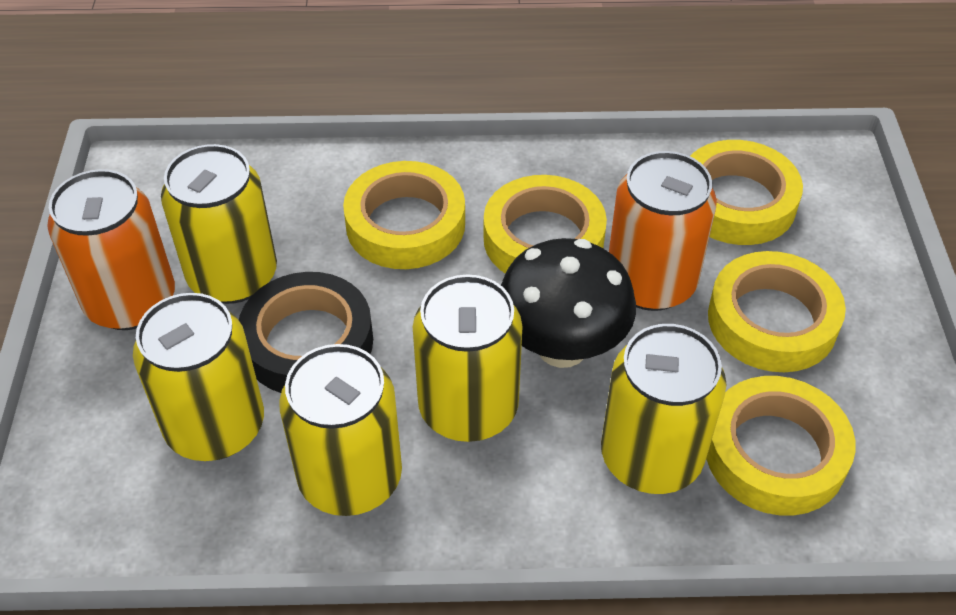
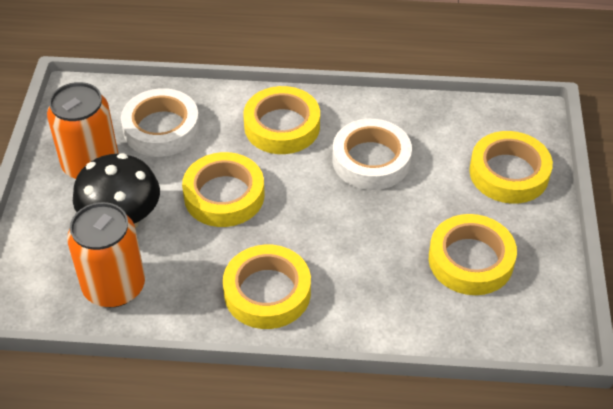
black tape: 1 -> 0
white tape: 0 -> 2
yellow can: 5 -> 0

